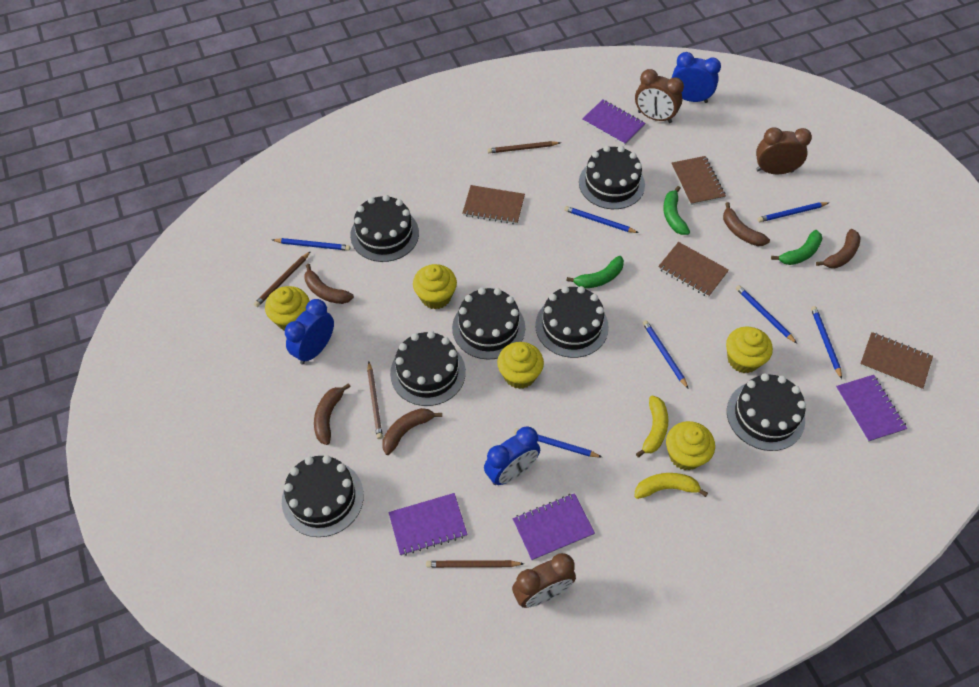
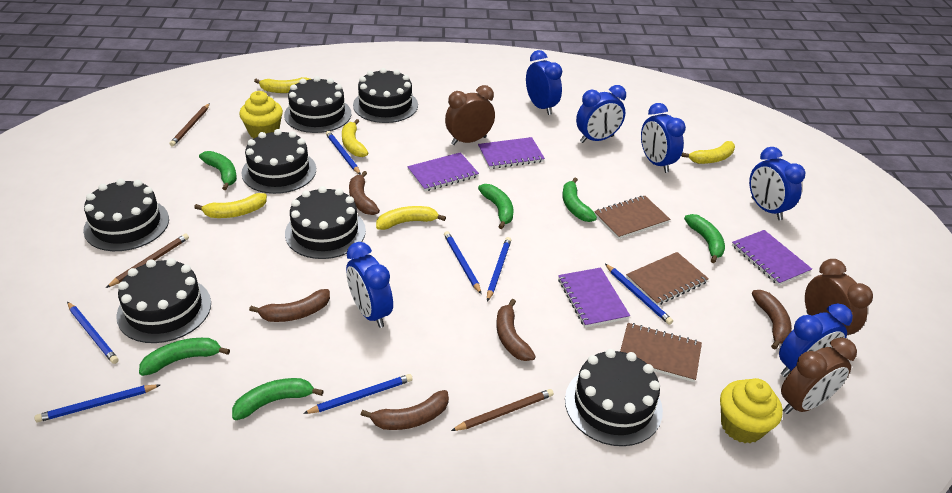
blue clock: 3 -> 6
brown notebook: 4 -> 3
brown pencil: 4 -> 3
green banana: 3 -> 6
yellow banana: 2 -> 5
yellow cupcake: 5 -> 2

